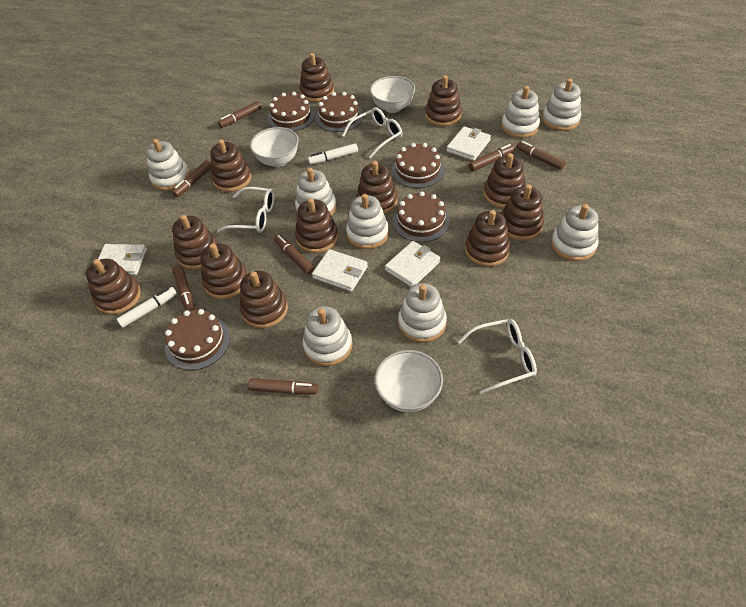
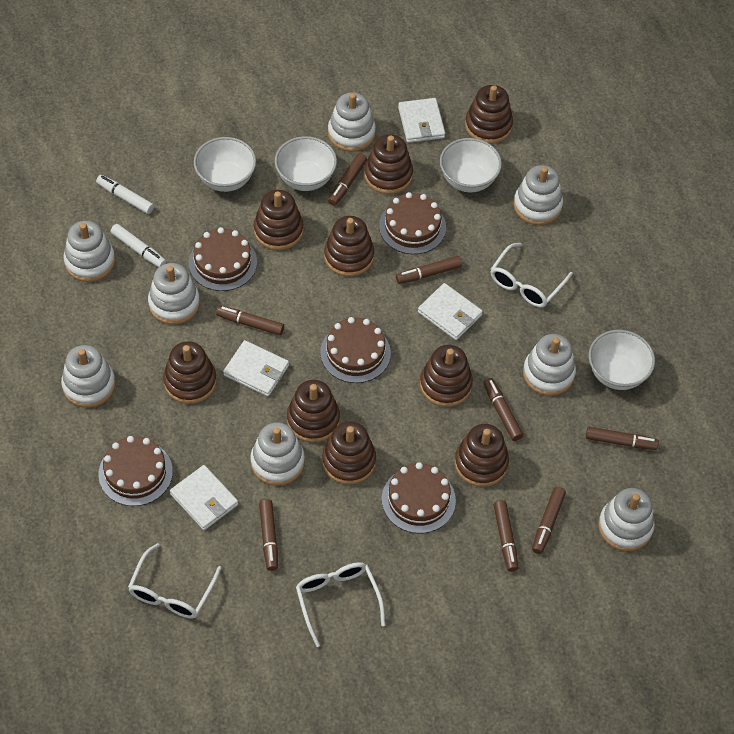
brown marker: 7 -> 8
brown stacking toy: 12 -> 9
white bowl: 3 -> 4

